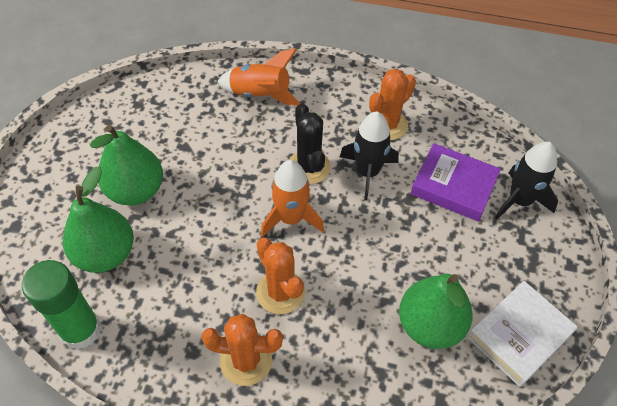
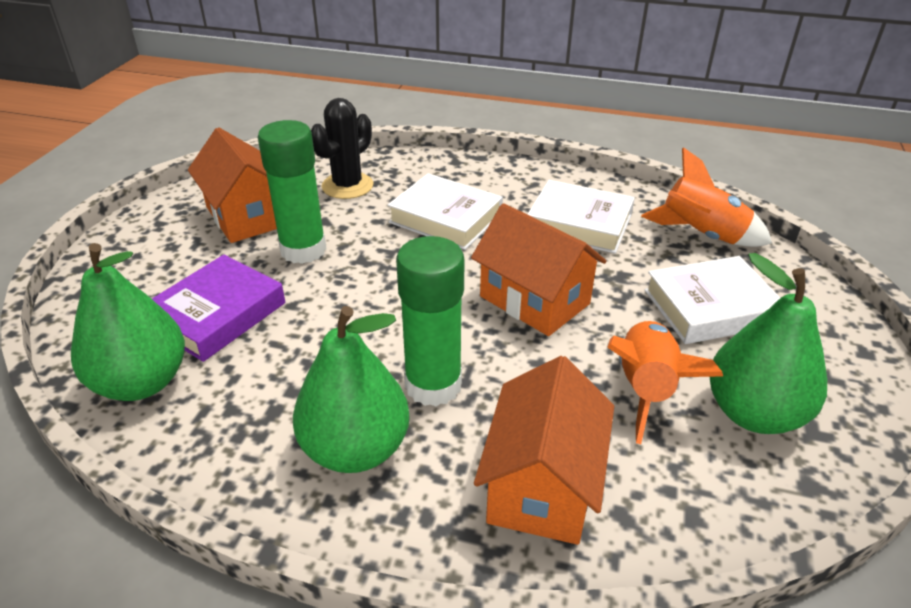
black rocket: 2 -> 0
green glue stick: 1 -> 2
orange cactus: 3 -> 0
orange house: 0 -> 3
white book: 1 -> 3

